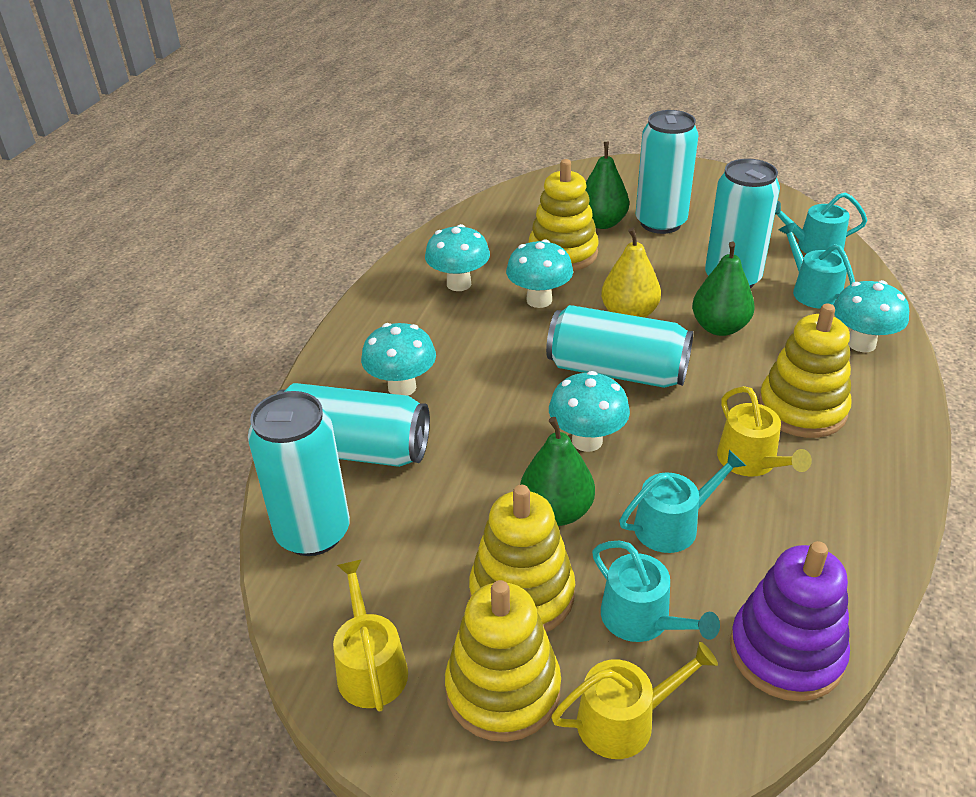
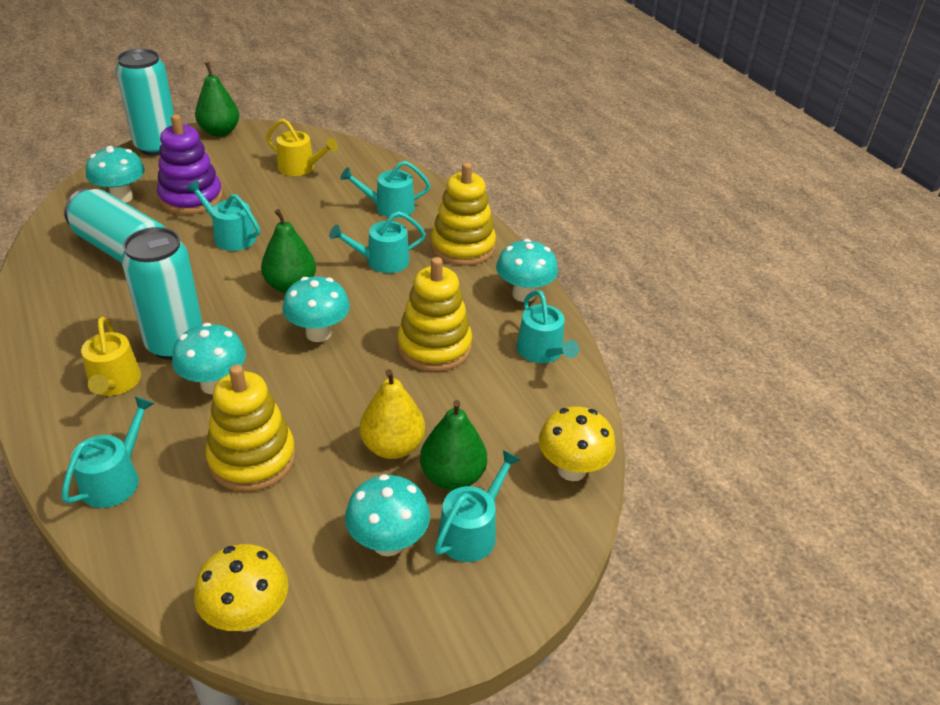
turquoise can: 5 -> 3
turquoise watering can: 4 -> 6
yellow mushroom: 0 -> 2
yellow stacking toy: 4 -> 3
yellow watering can: 3 -> 2

